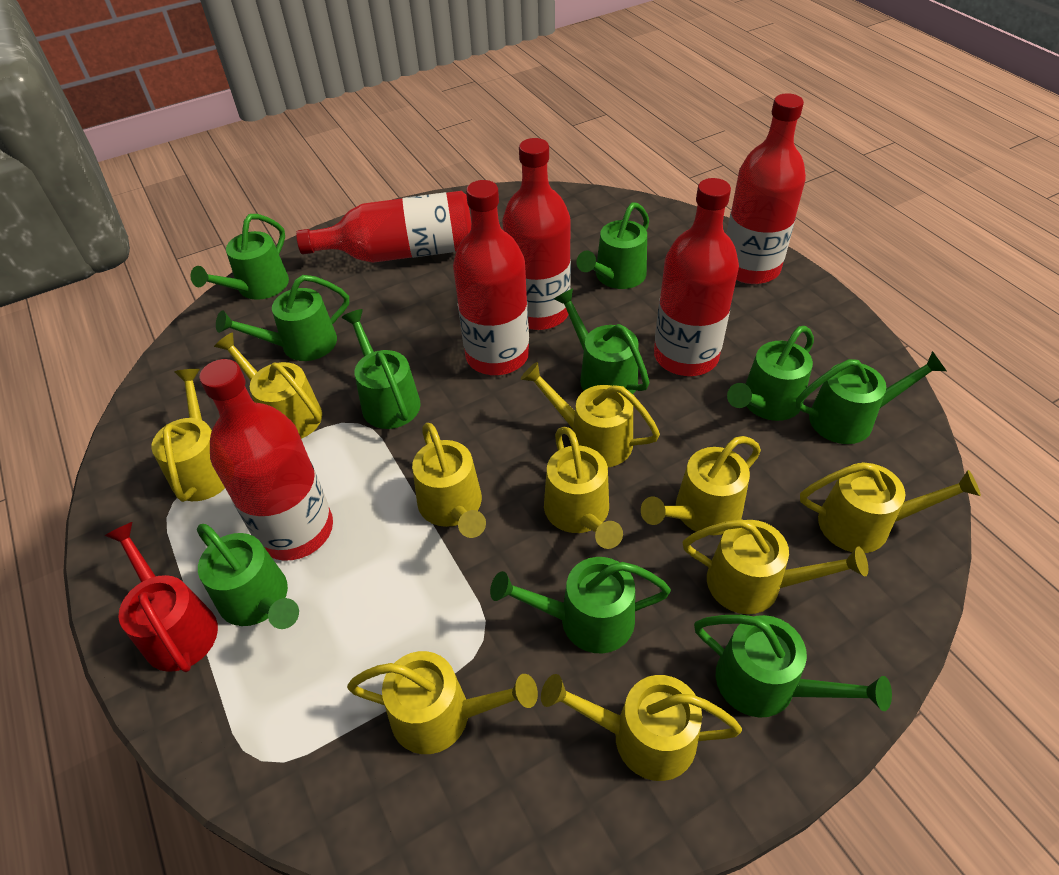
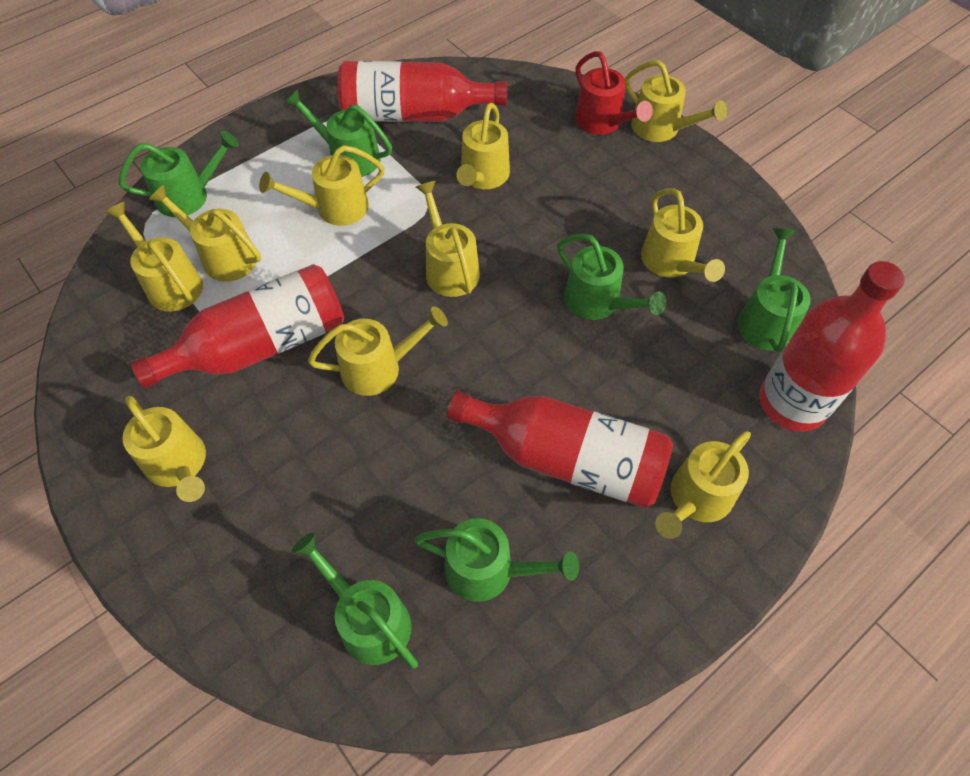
green watering can: 10 -> 6
red bottle: 6 -> 4

